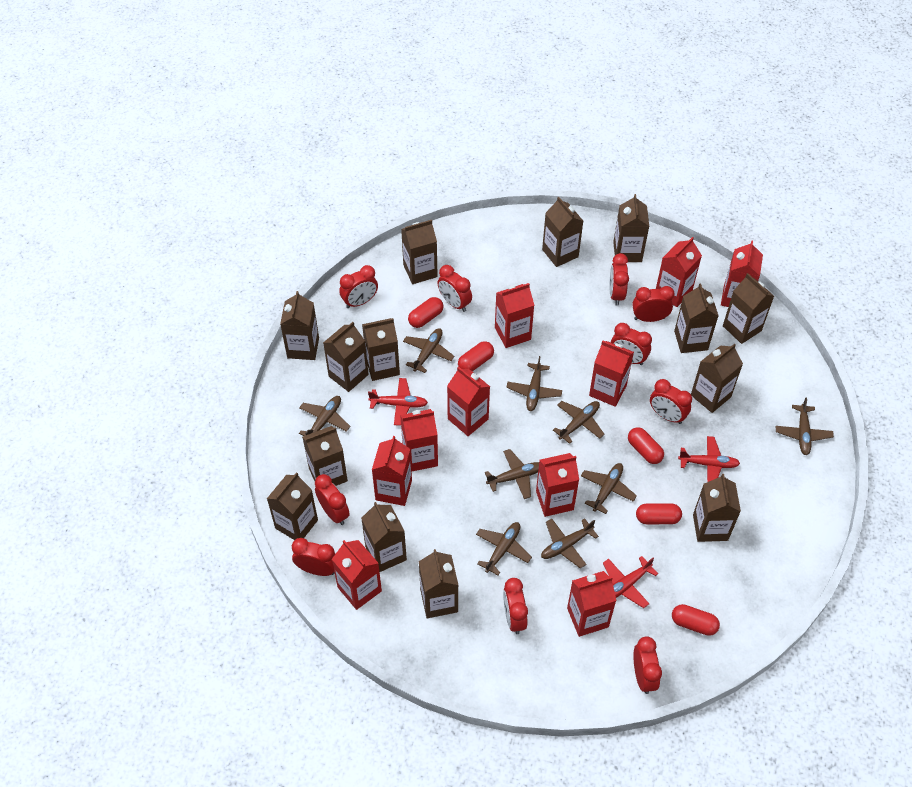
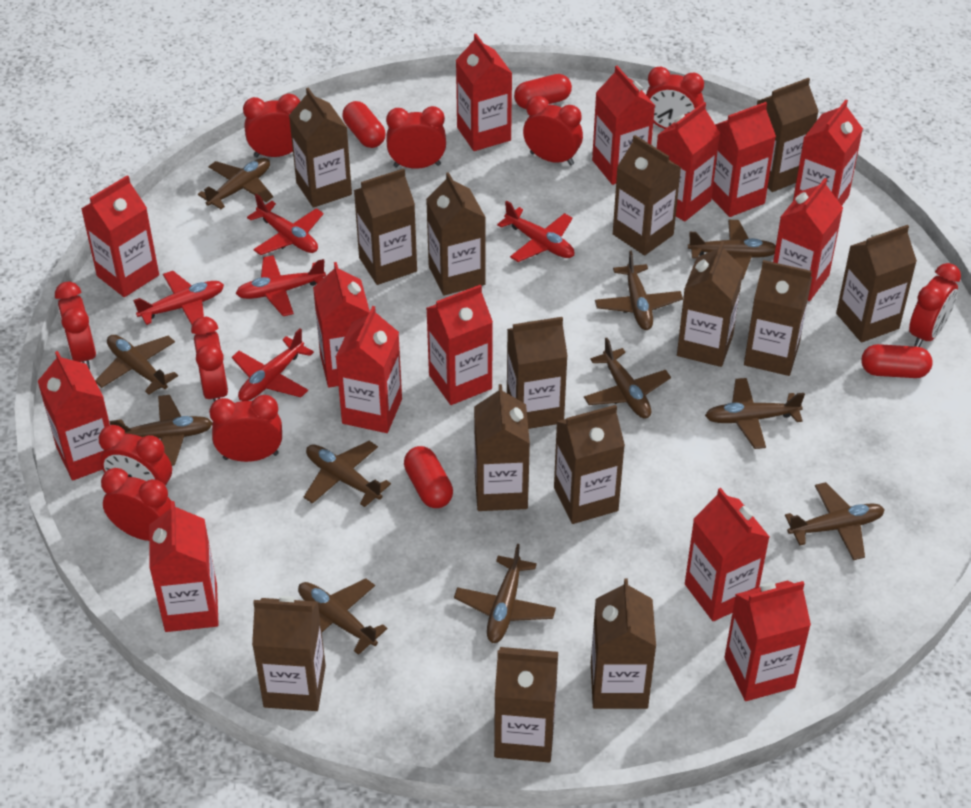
brown plane: 9 -> 11
red capsule: 5 -> 4
red carton: 10 -> 14
red plane: 3 -> 5

